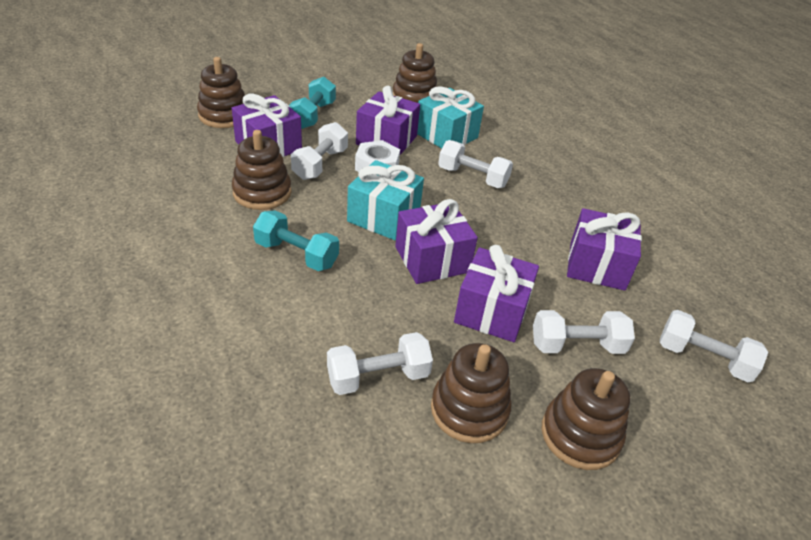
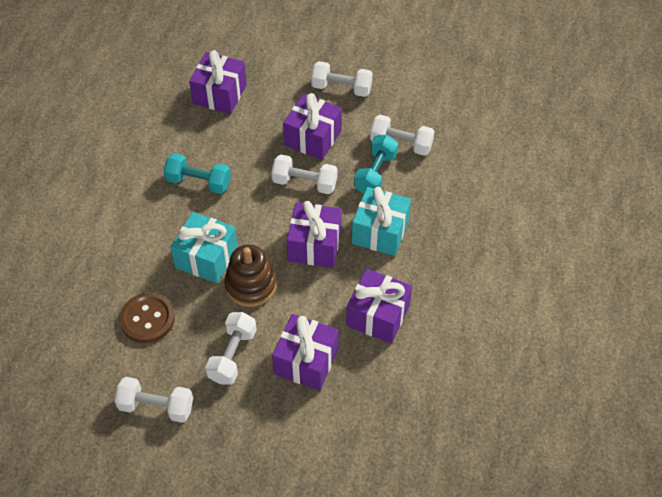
brown button: 0 -> 1
brown stacking toy: 5 -> 1
white nut: 1 -> 0

